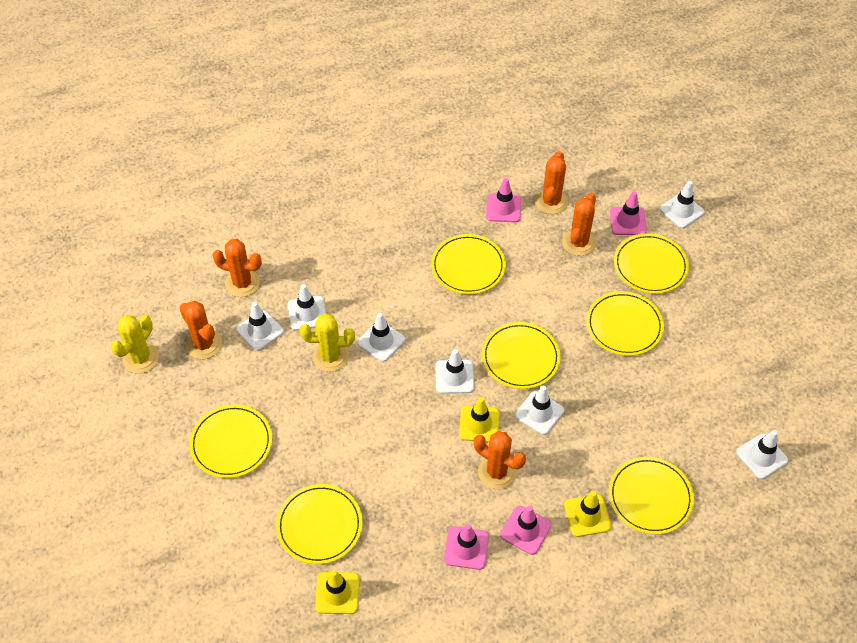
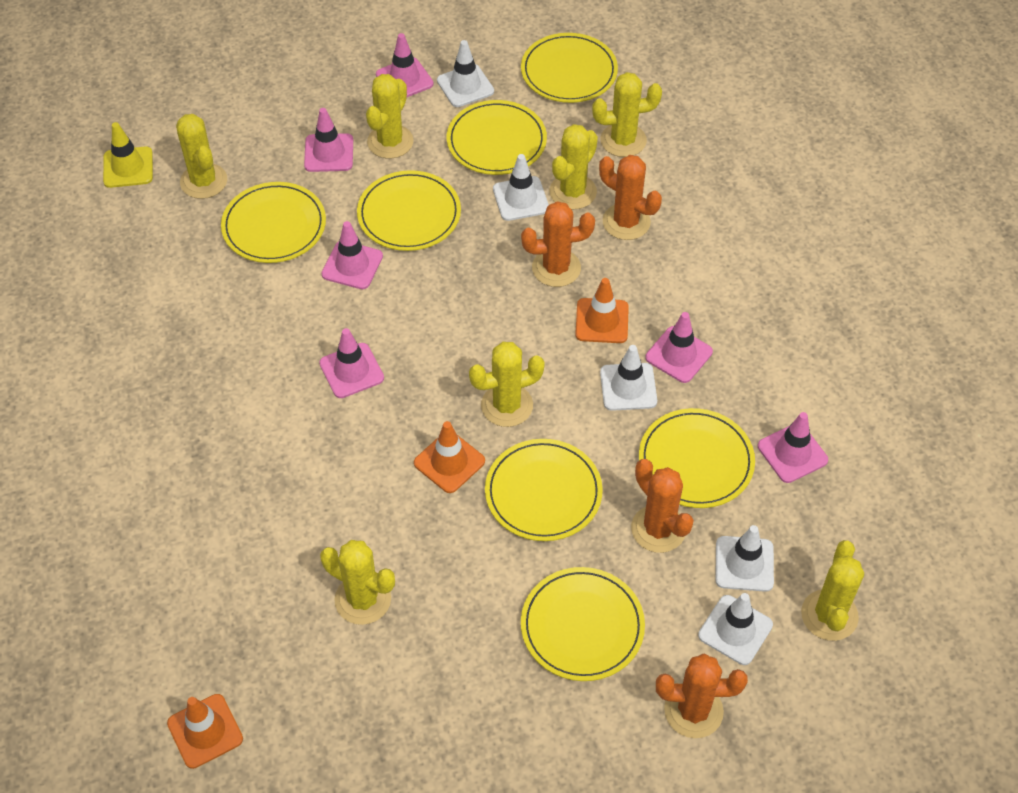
orange cactus: 5 -> 4
orange traffic cone: 0 -> 3
pink traffic cone: 4 -> 6
white traffic cone: 7 -> 5
yellow cactus: 2 -> 7
yellow traffic cone: 3 -> 1

